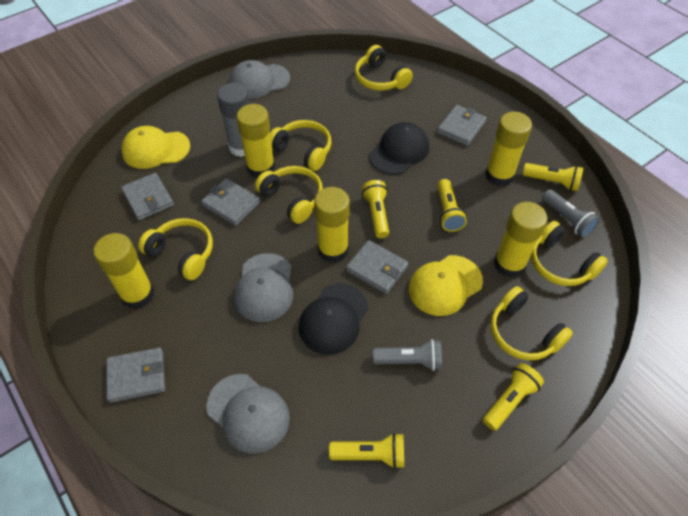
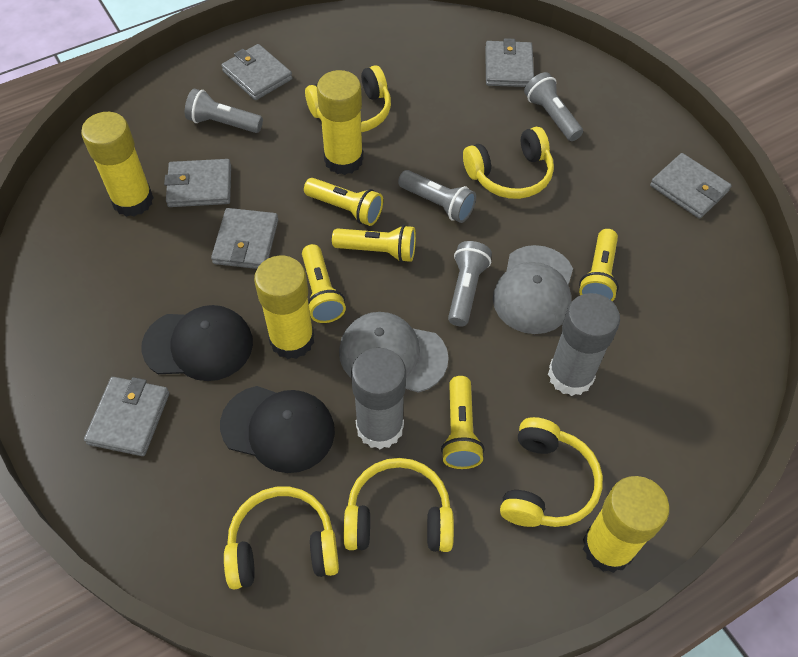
grey cap: 3 -> 2
grey flashlight: 2 -> 4
grey glue stick: 1 -> 2
grey wallet: 5 -> 6
yellow cap: 2 -> 0
yellow glue stick: 5 -> 4
yellow headphones: 6 -> 5

